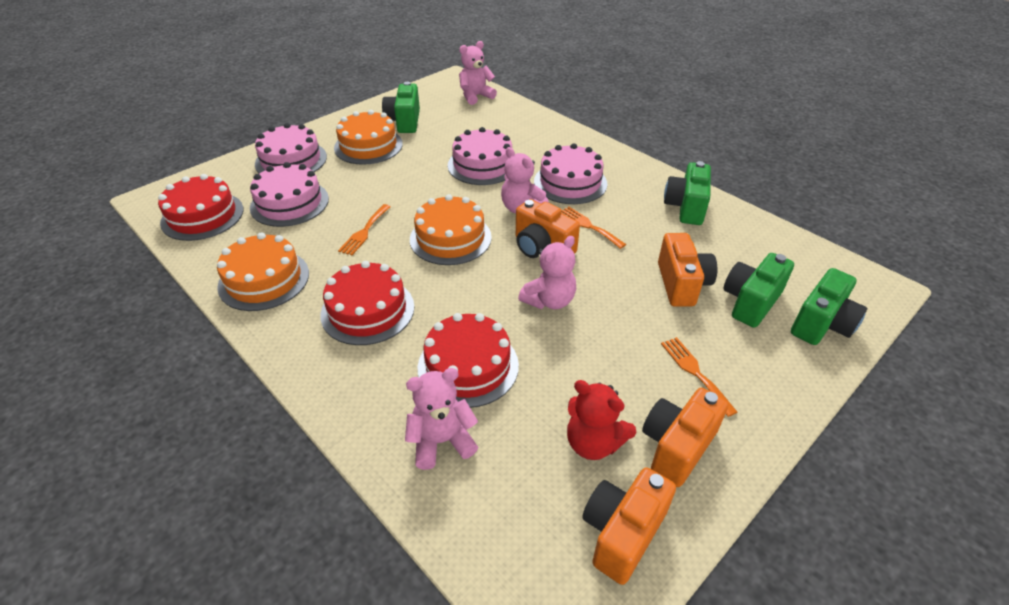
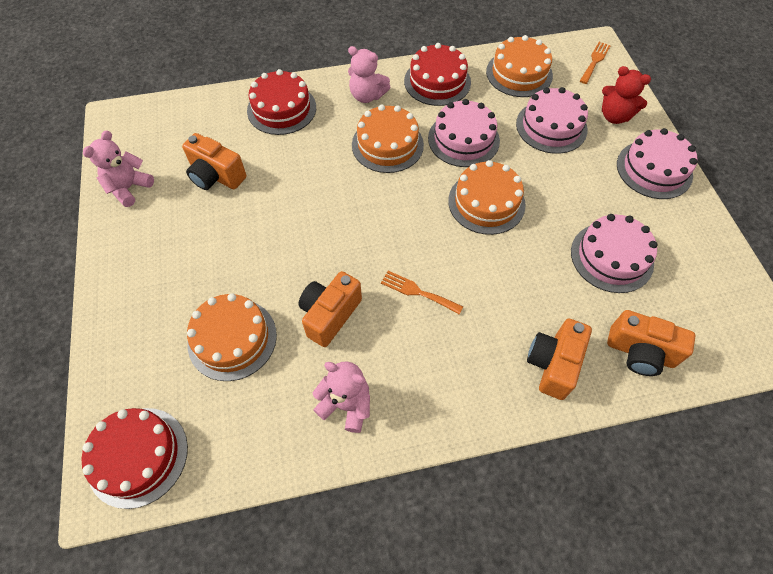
green camera: 4 -> 0
orange cake: 3 -> 4
orange fork: 3 -> 2
pink teddy bear: 4 -> 3

